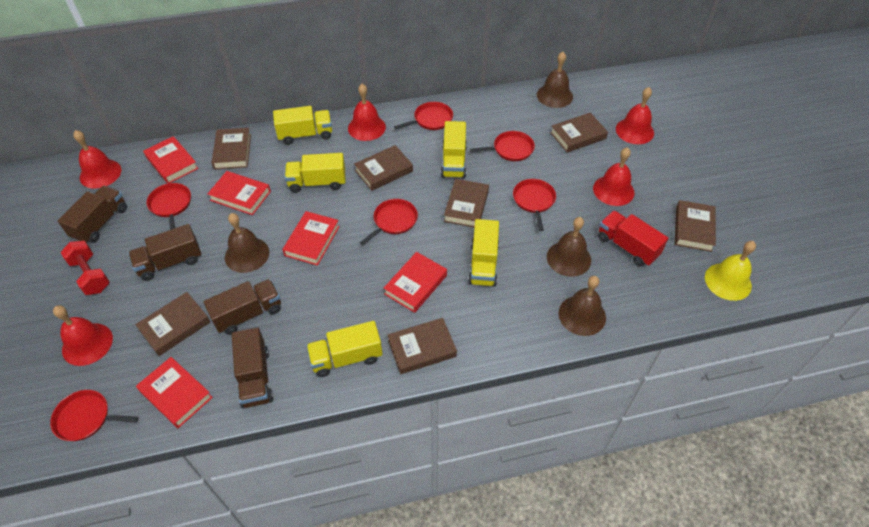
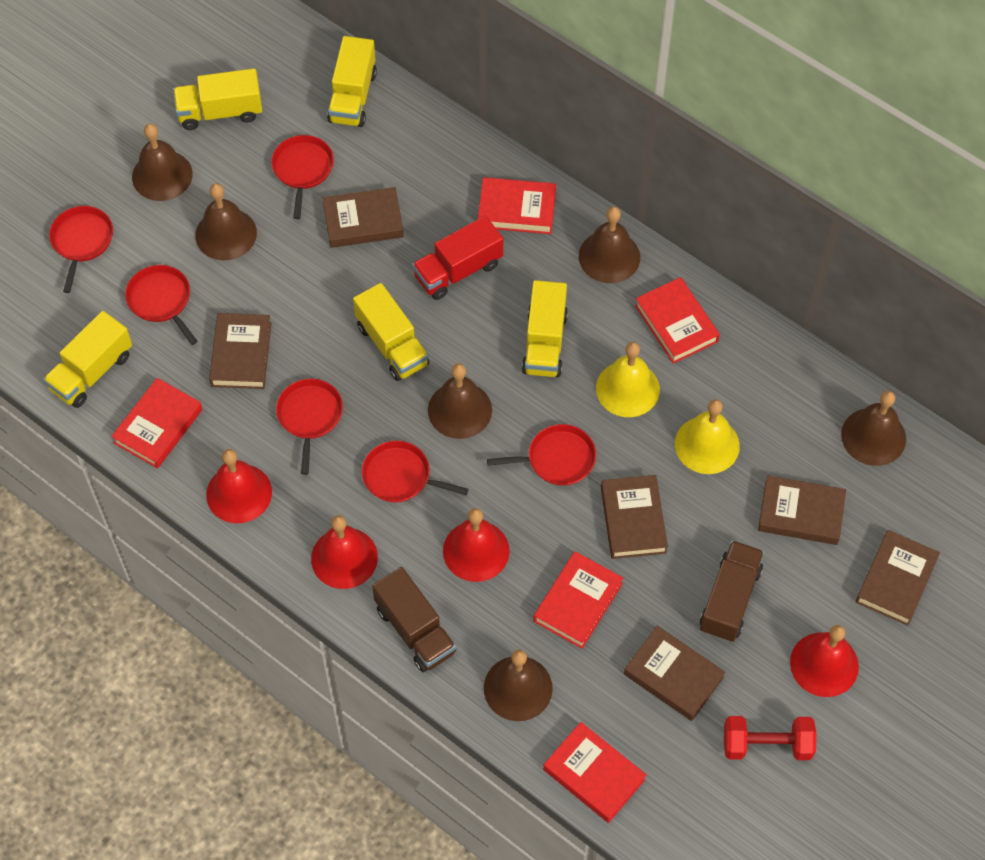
brown bell: 4 -> 6
brown book: 7 -> 6
brown truck: 4 -> 2
red bell: 5 -> 4
yellow bell: 1 -> 2

